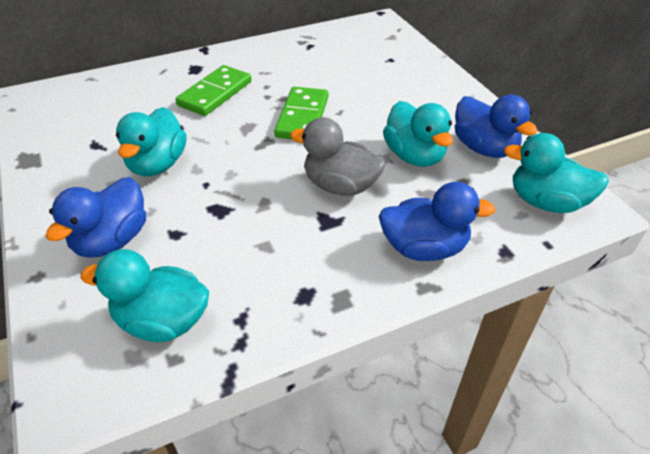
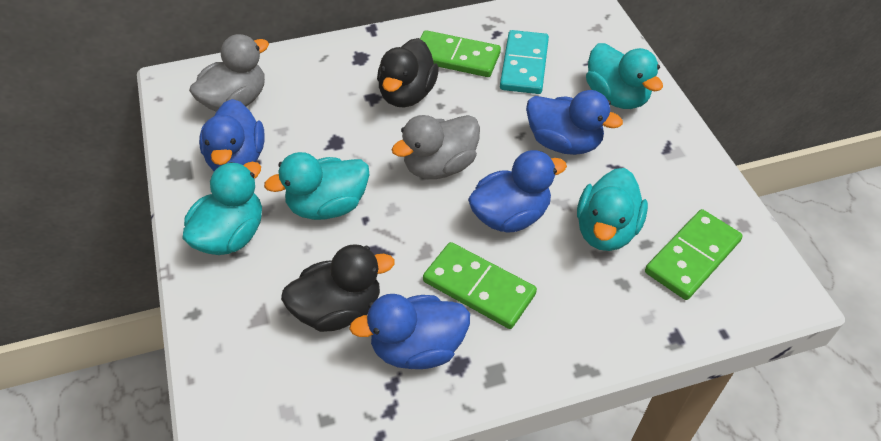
black duck: 0 -> 2
blue duck: 3 -> 4
green domino: 2 -> 3
grey duck: 1 -> 2
turquoise domino: 0 -> 1

